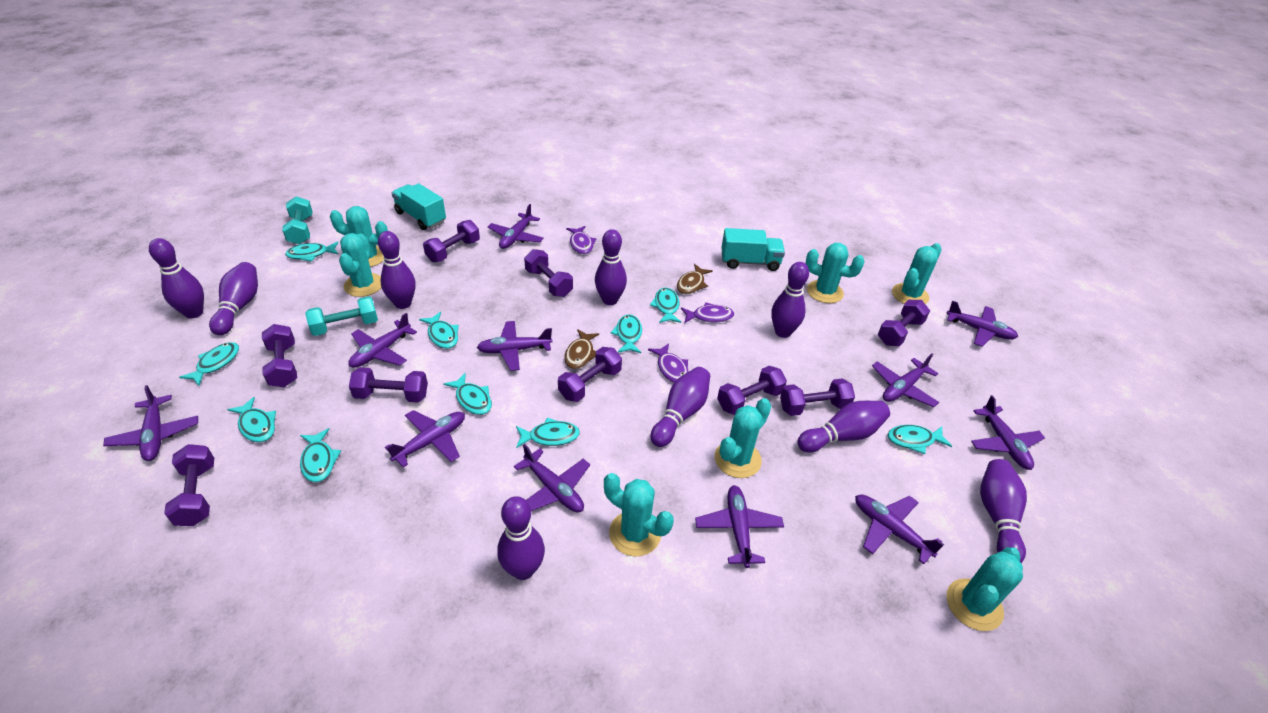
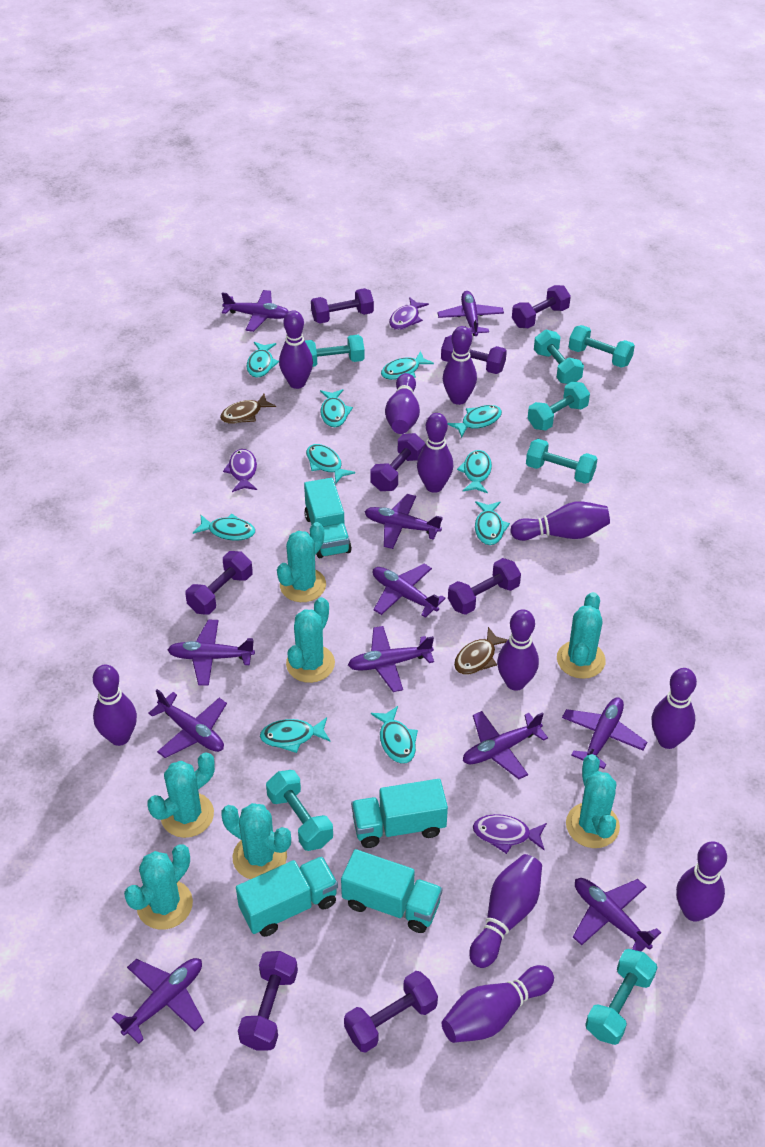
purple bowling pin: 9 -> 11
purple dumbbell: 9 -> 8
turquoise dumbbell: 2 -> 7
turquoise truck: 2 -> 4

